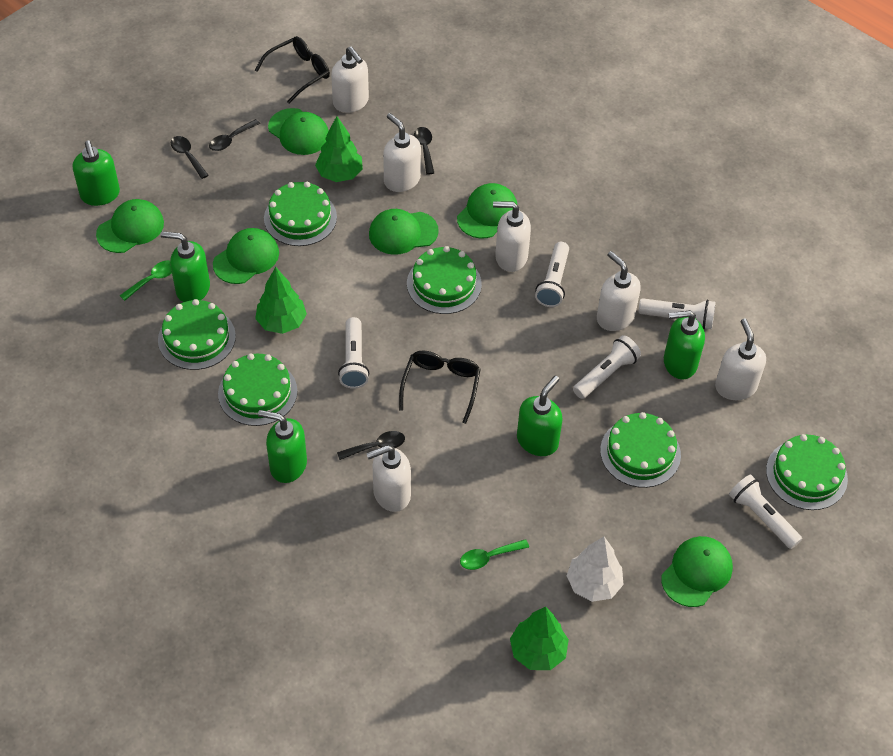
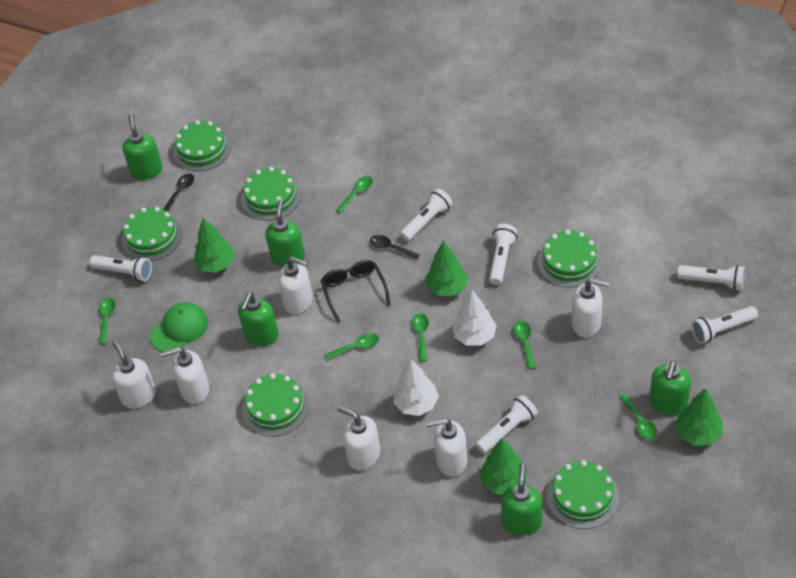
black glasses: 2 -> 1
black spoon: 4 -> 2
green cap: 6 -> 1
green spoon: 2 -> 6
green tree: 3 -> 4
white flashlight: 5 -> 6
white tree: 1 -> 2

